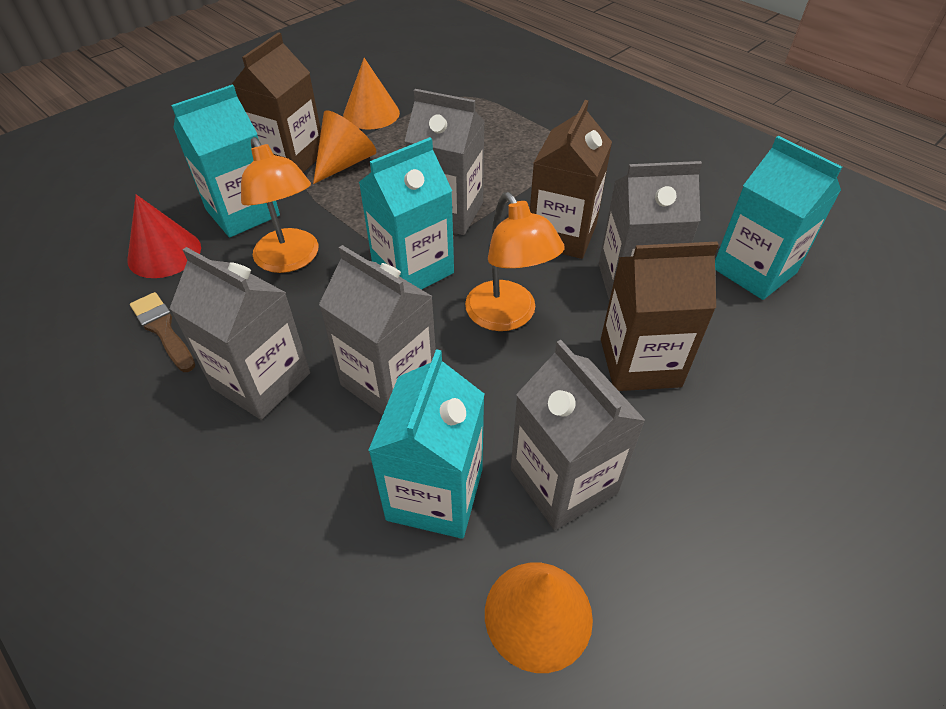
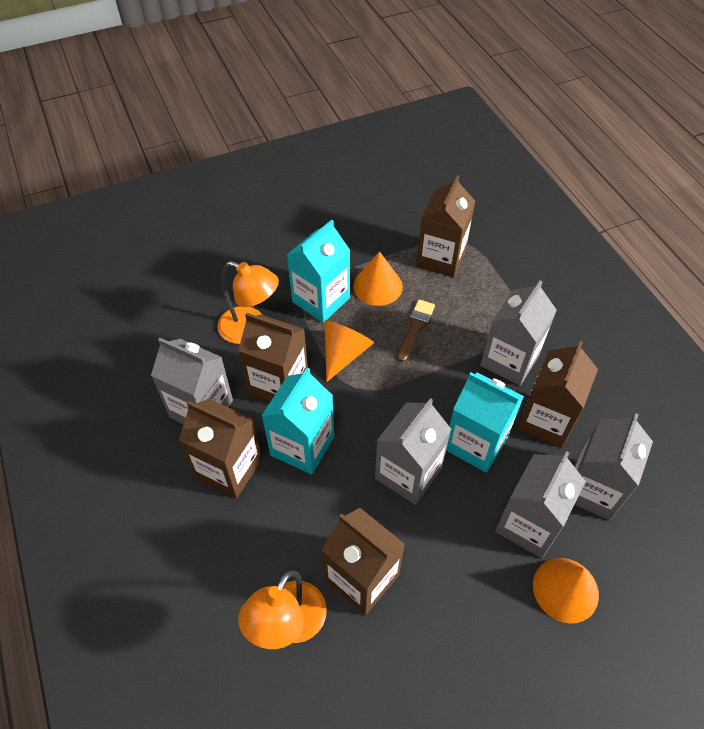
brown carton: 3 -> 5
red cone: 1 -> 0
turquoise carton: 4 -> 3

